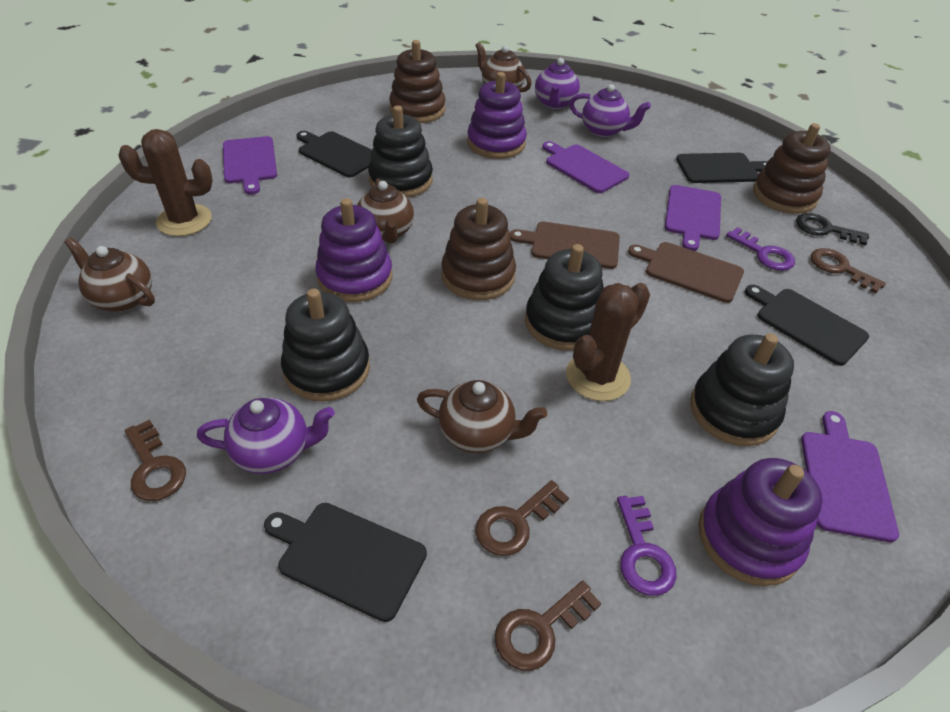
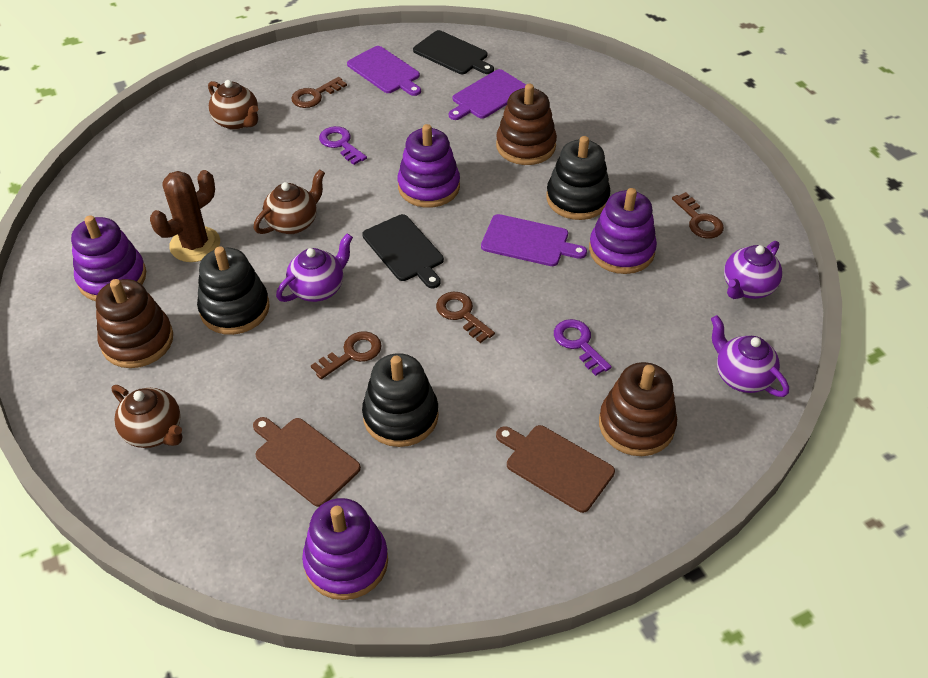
black cutting board: 4 -> 2
black key: 1 -> 0
black stacking toy: 4 -> 3
brown cactus: 2 -> 1
brown teapot: 4 -> 3
purple cutting board: 4 -> 3
purple stacking toy: 3 -> 4

